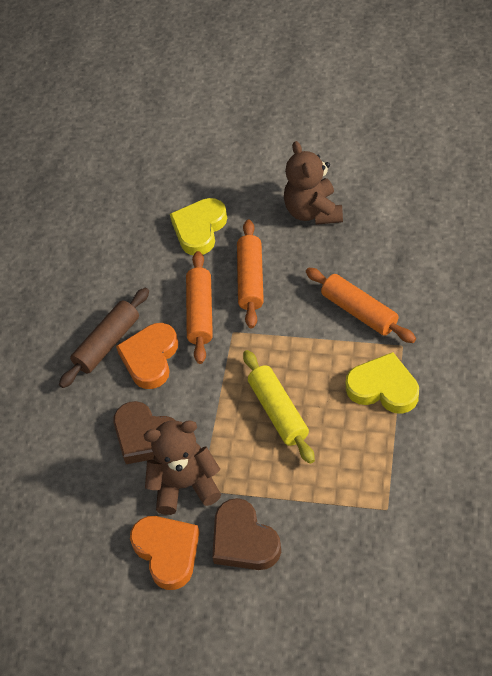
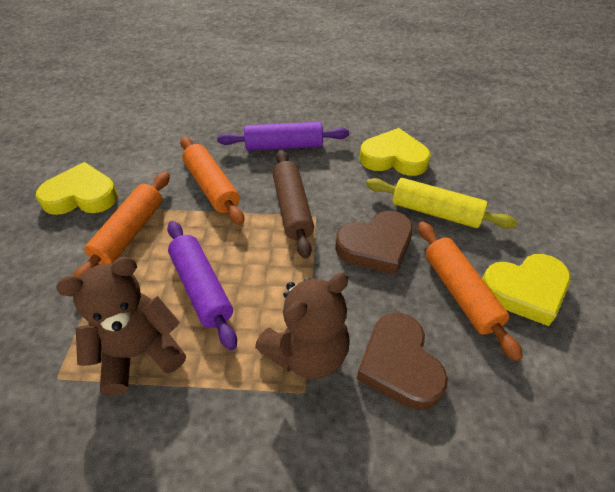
orange heart: 2 -> 0
purple rolling pin: 0 -> 2
yellow heart: 2 -> 3

